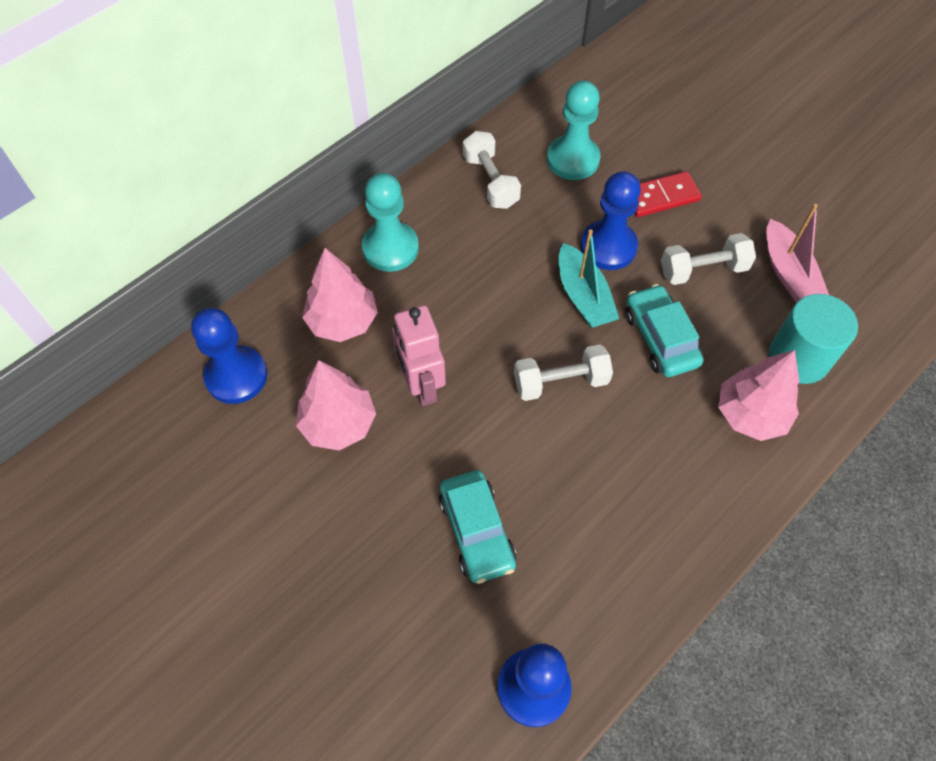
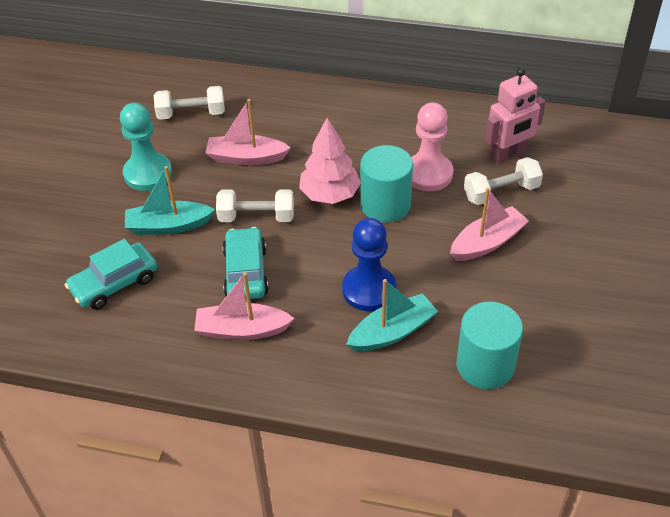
blue pawn: 3 -> 1
pink boat: 1 -> 3
pink pawn: 0 -> 1
pink tree: 3 -> 1
red domino: 1 -> 0
turquoise boat: 1 -> 2
turquoise cylinder: 1 -> 2
turquoise pawn: 2 -> 1

